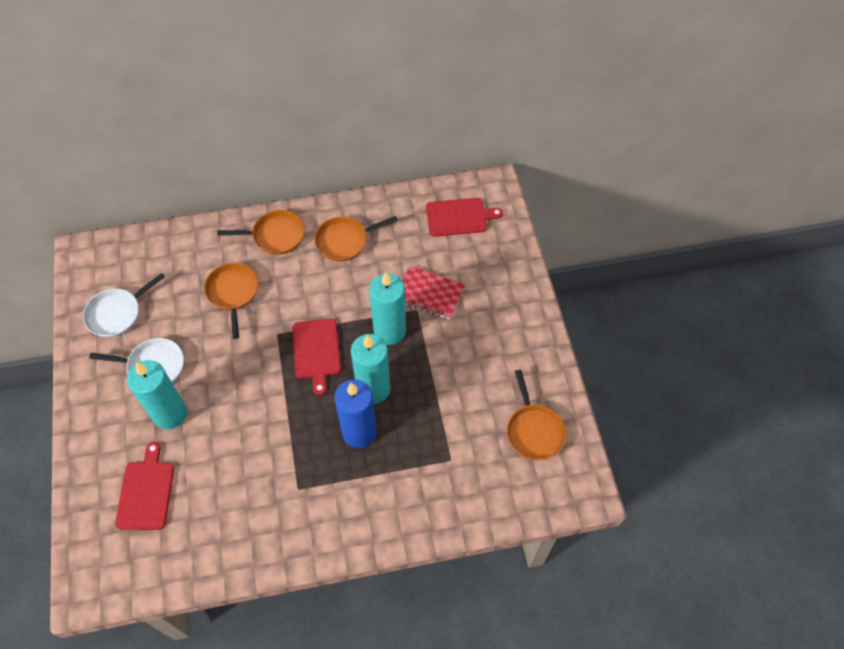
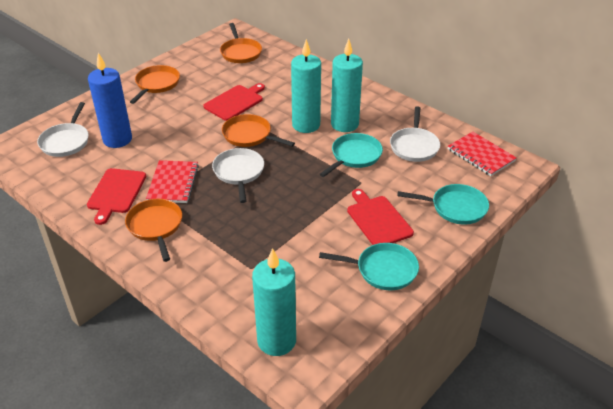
red notebook: 1 -> 2
turquoise pan: 0 -> 3
white pan: 2 -> 3

